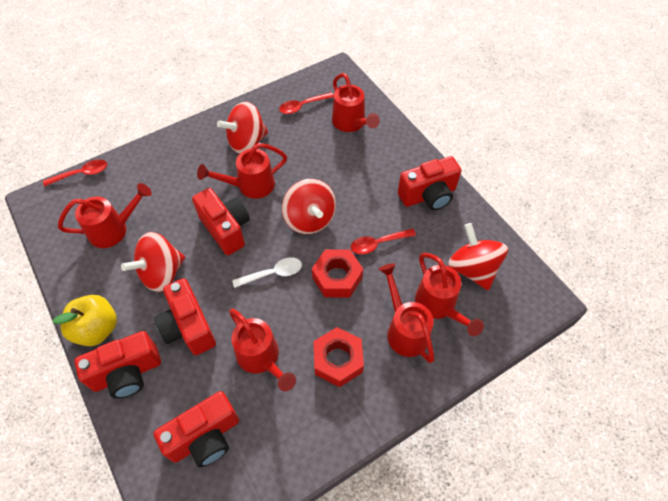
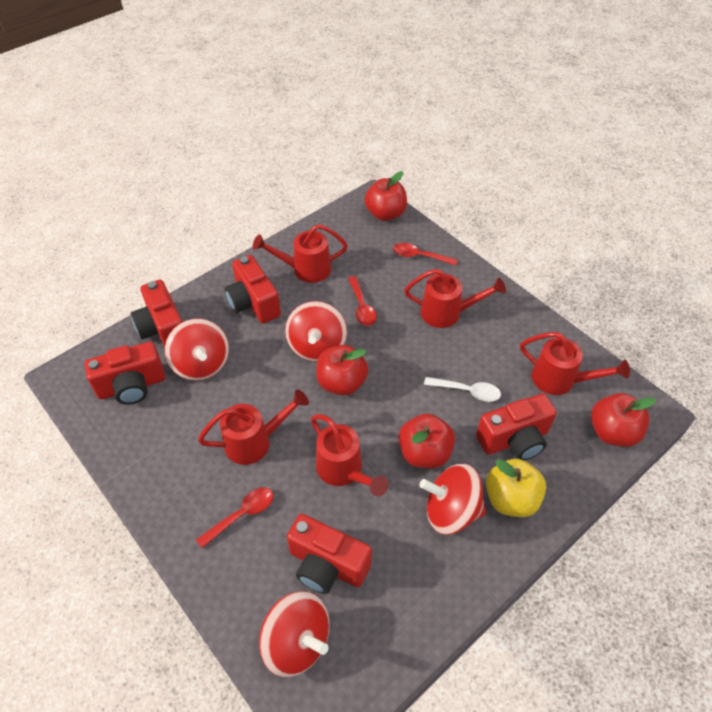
red apple: 0 -> 4
red nut: 2 -> 0
red watering can: 6 -> 5

